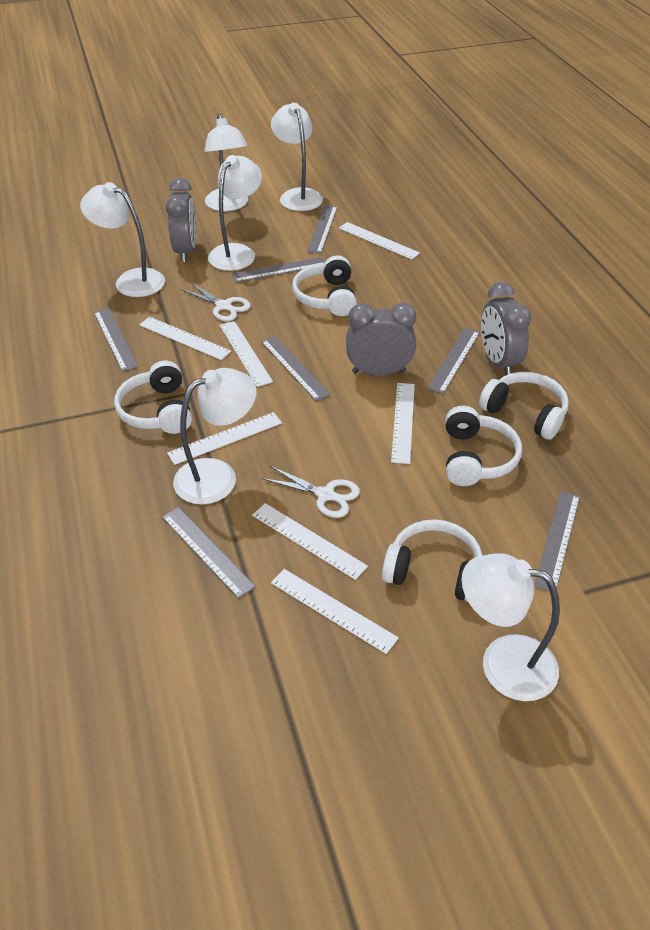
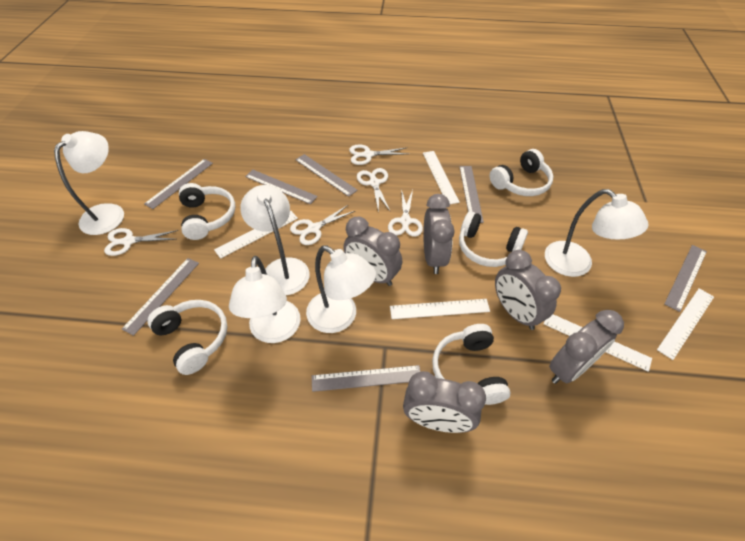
grey clock: 3 -> 5
white lamp: 6 -> 5
white ruler: 7 -> 5
white scissors: 2 -> 5

